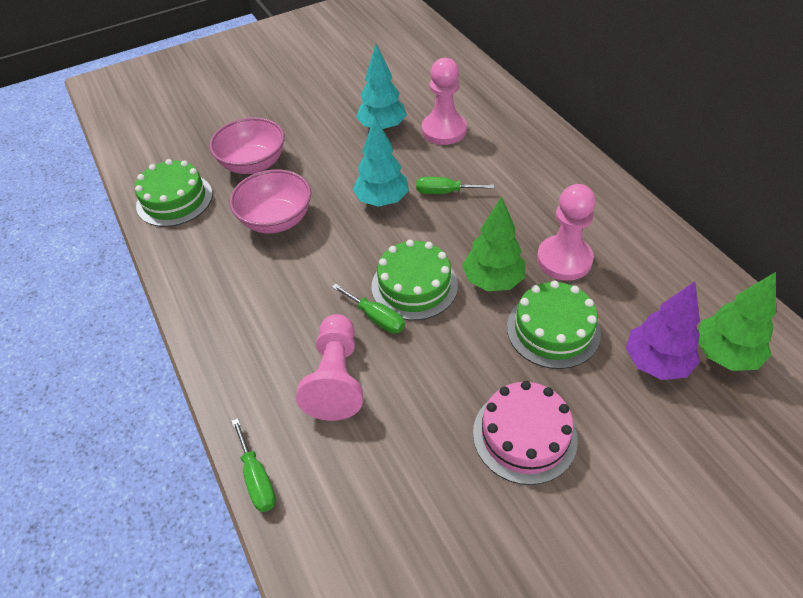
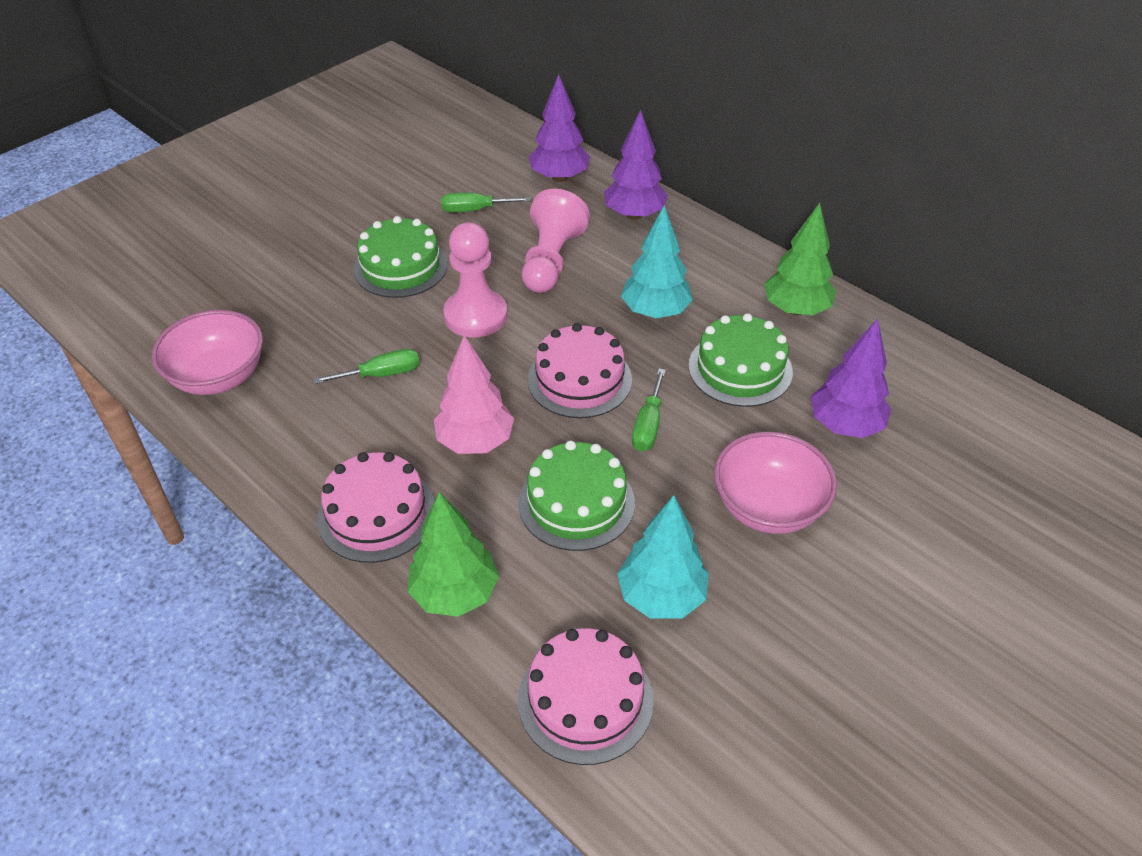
pink cake: 1 -> 3
pink pawn: 3 -> 2
pink tree: 0 -> 1
purple tree: 1 -> 3

